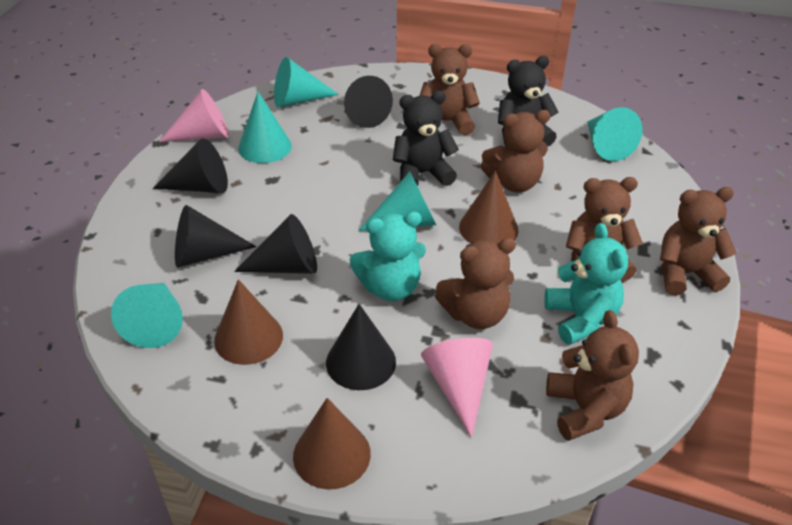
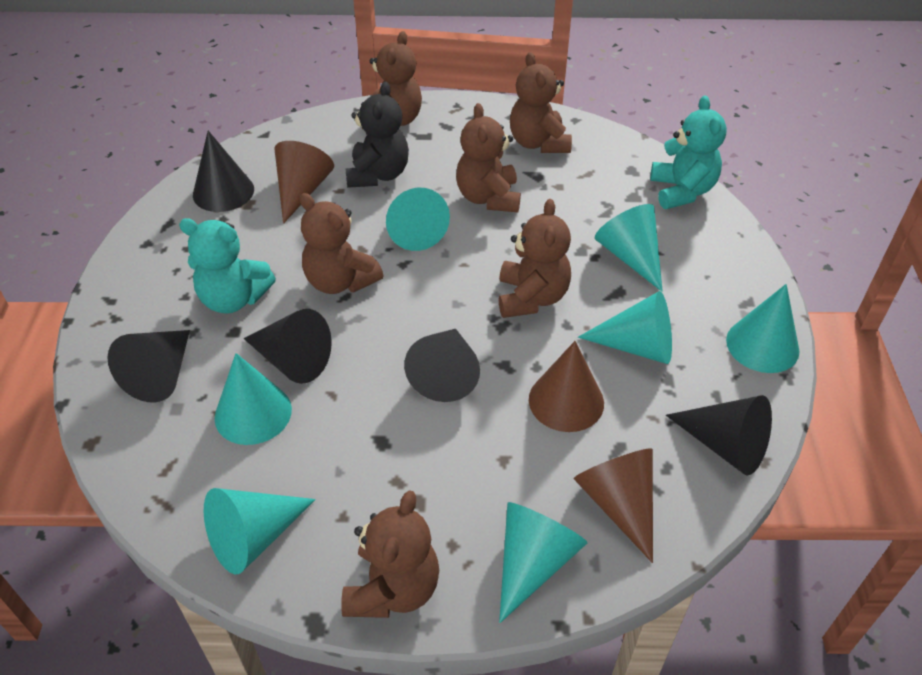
black teddy bear: 2 -> 1
pink cone: 2 -> 0
turquoise cone: 5 -> 7

